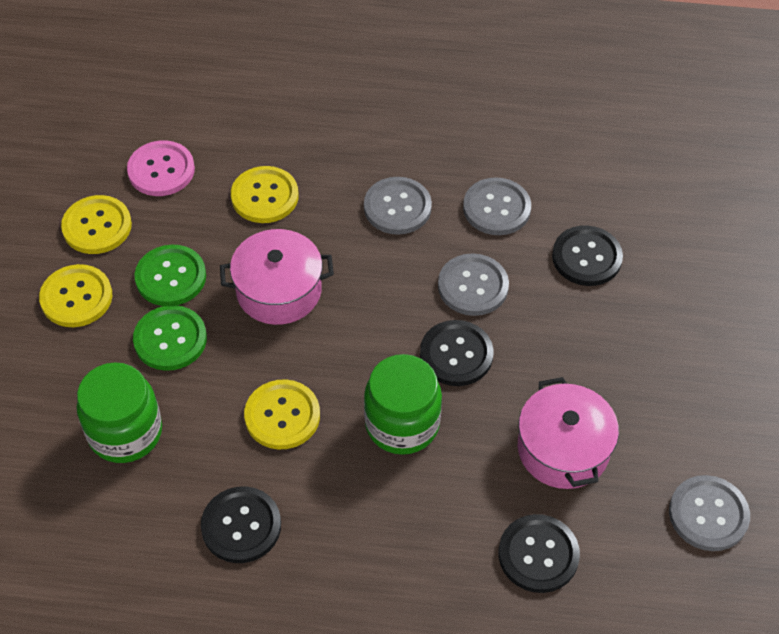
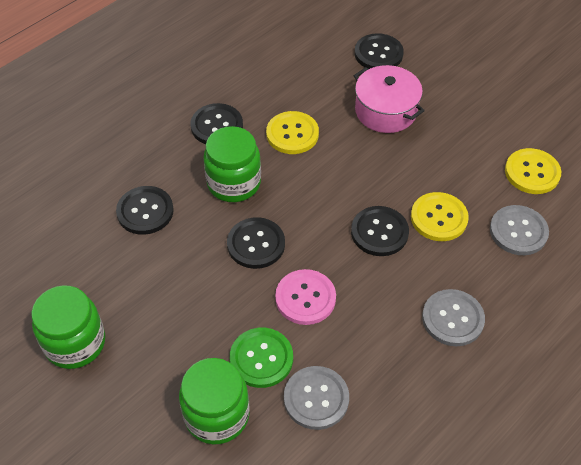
black button: 4 -> 5
green button: 2 -> 1
green jar: 2 -> 3
grey button: 4 -> 3
pink pot: 2 -> 1
yellow button: 4 -> 3

